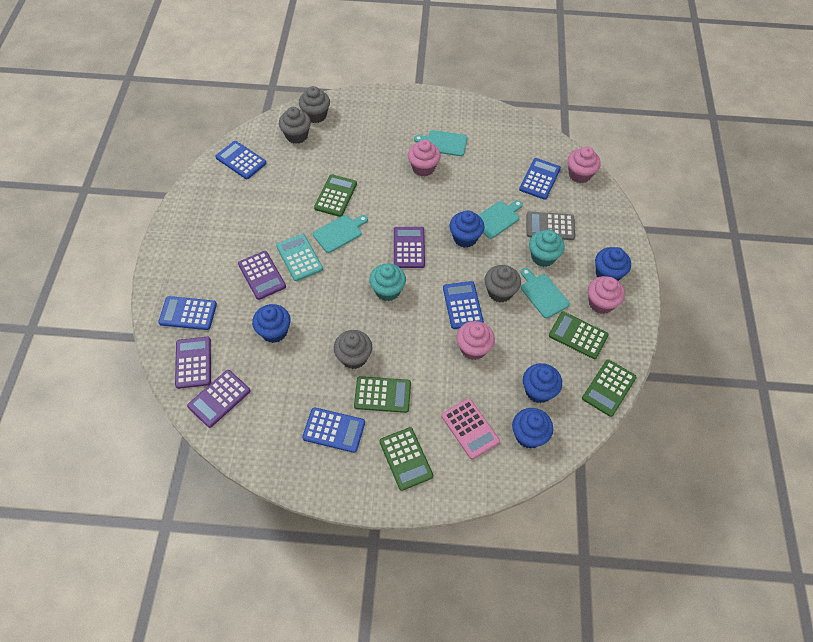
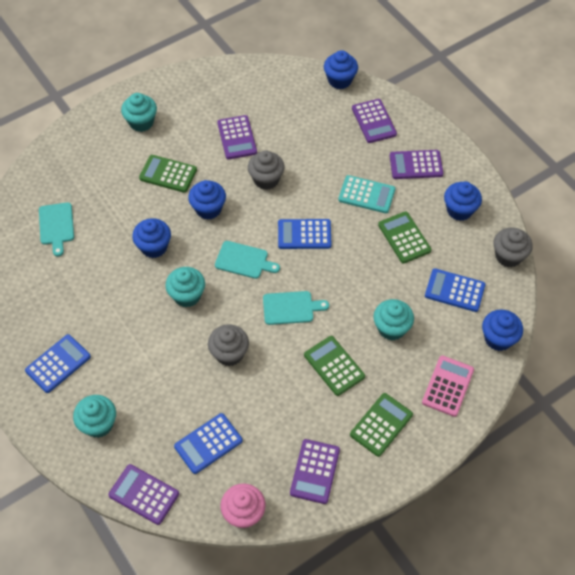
blue calculator: 5 -> 4
green calculator: 5 -> 4
grey calculator: 1 -> 0
grey cupcake: 4 -> 3
pink cupcake: 4 -> 1
purple calculator: 4 -> 5
turquoise cupcake: 2 -> 4
turquoise cutting board: 4 -> 3

